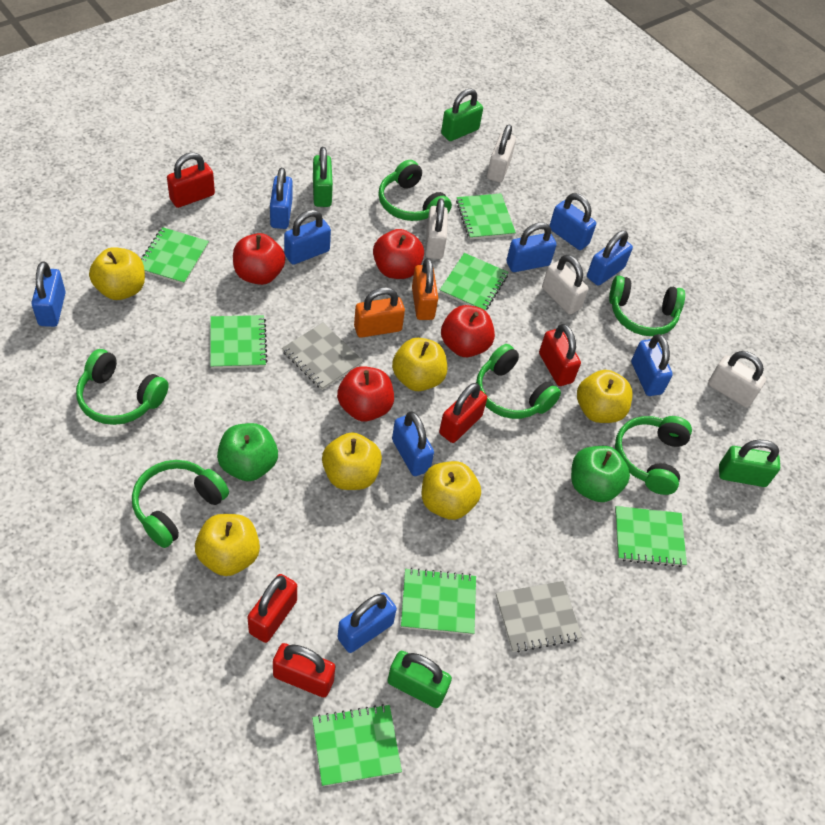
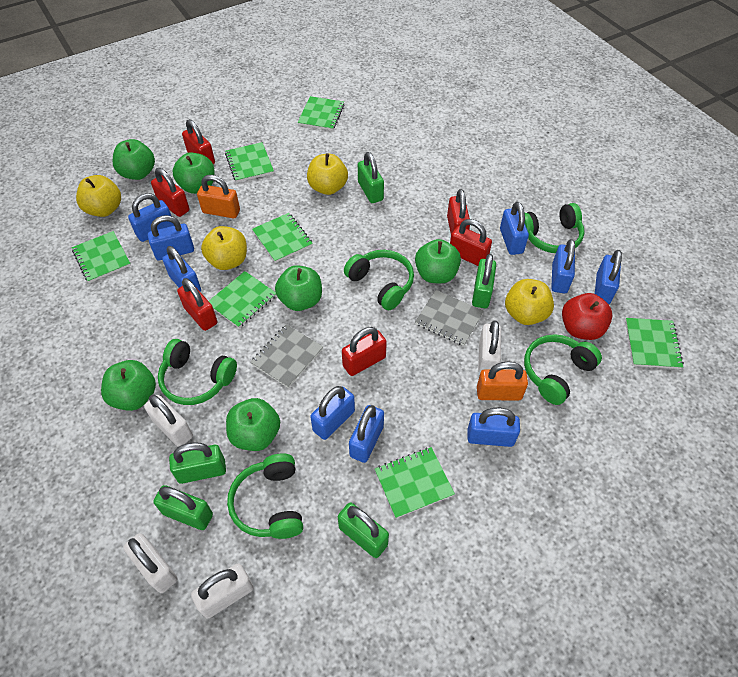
green apple: 2 -> 6
green headphones: 6 -> 5
green padlock: 4 -> 5
red apple: 4 -> 1
red padlock: 5 -> 6
yellow apple: 6 -> 4

